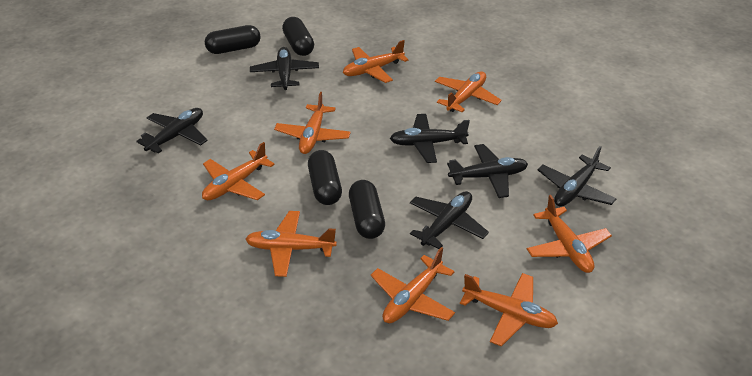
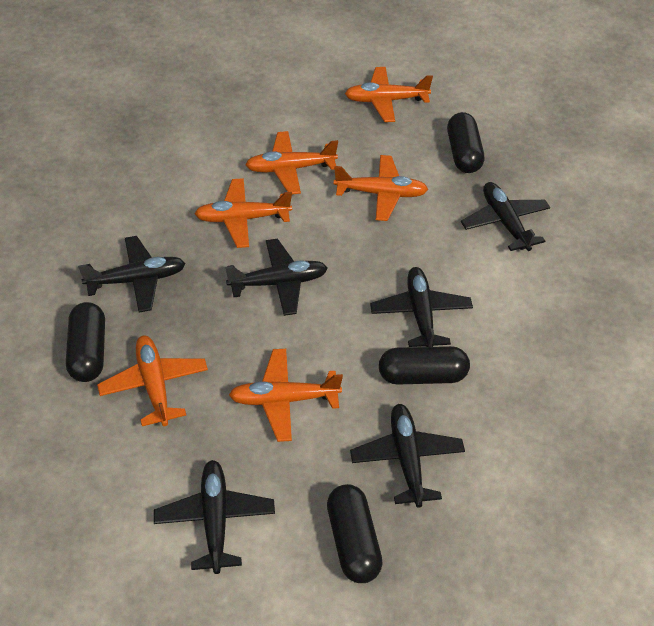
orange plane: 8 -> 6

